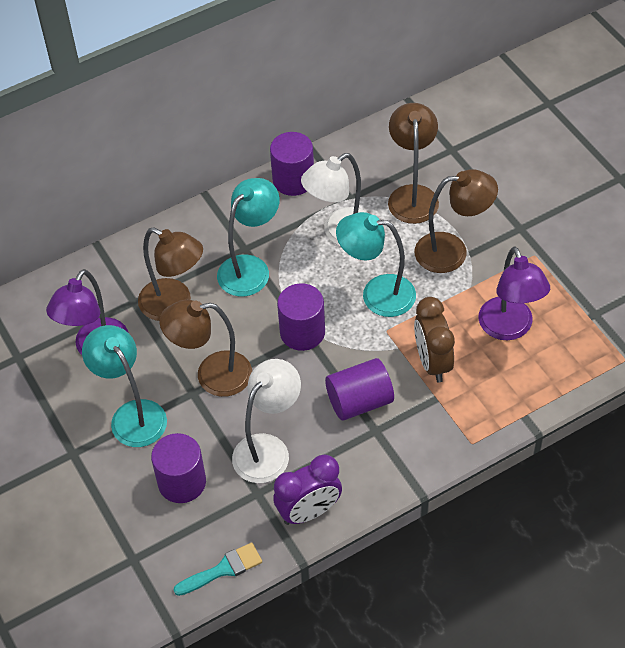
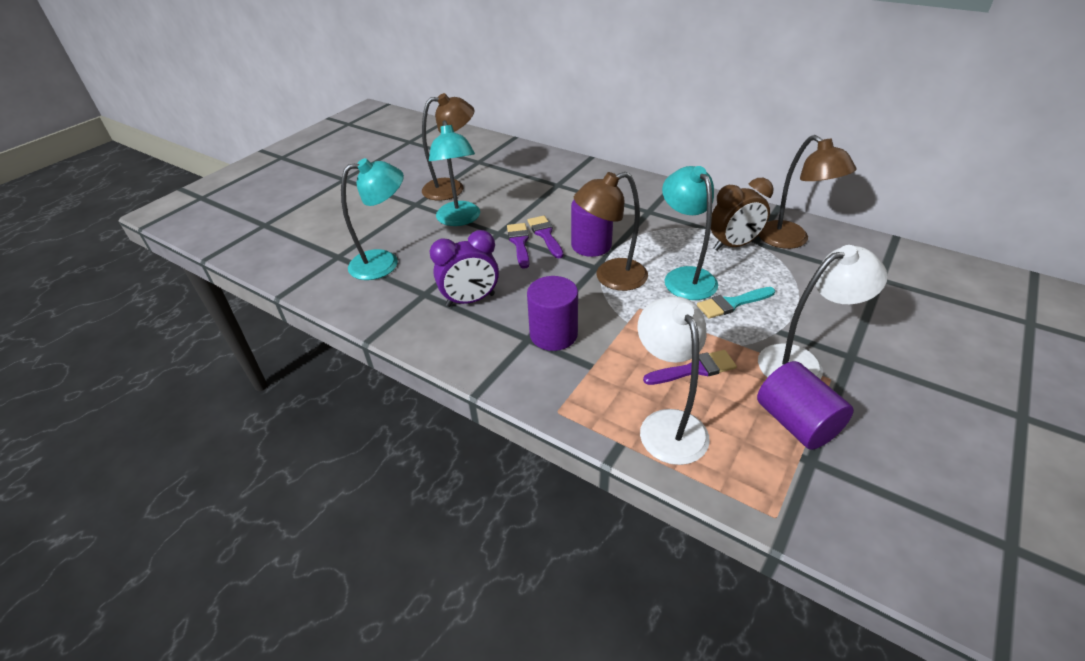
brown lamp: 4 -> 3
purple brush: 0 -> 3
purple cylinder: 4 -> 3
purple lamp: 2 -> 0

